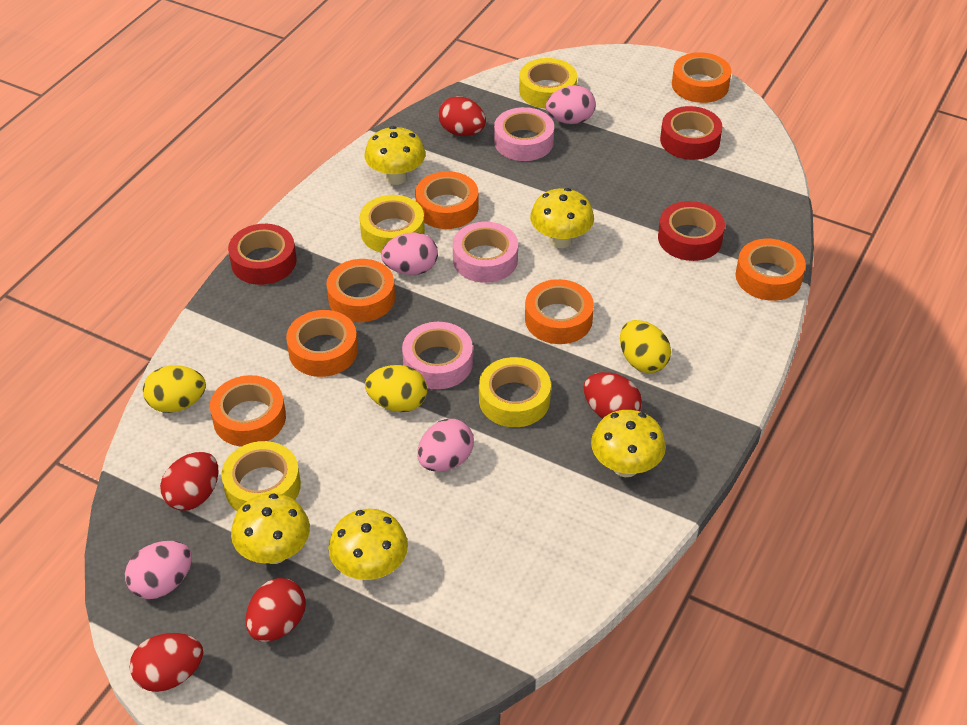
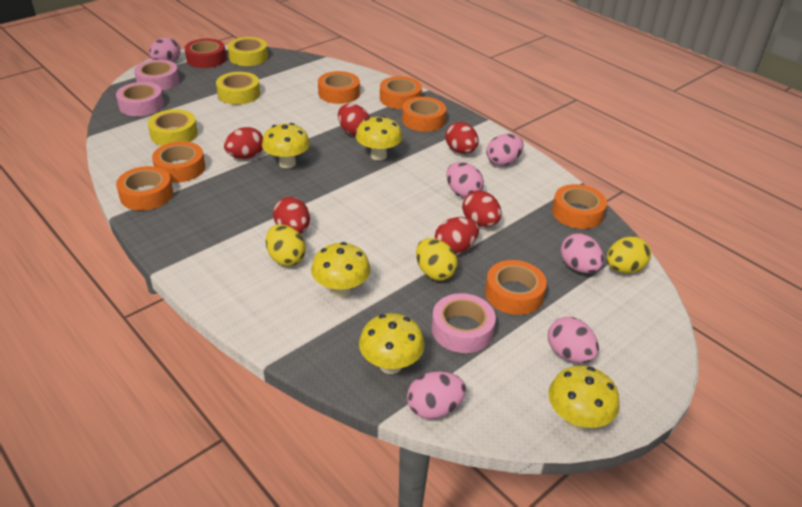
pink egg: 4 -> 6
red egg: 5 -> 6
red tape: 3 -> 1
yellow tape: 4 -> 3

